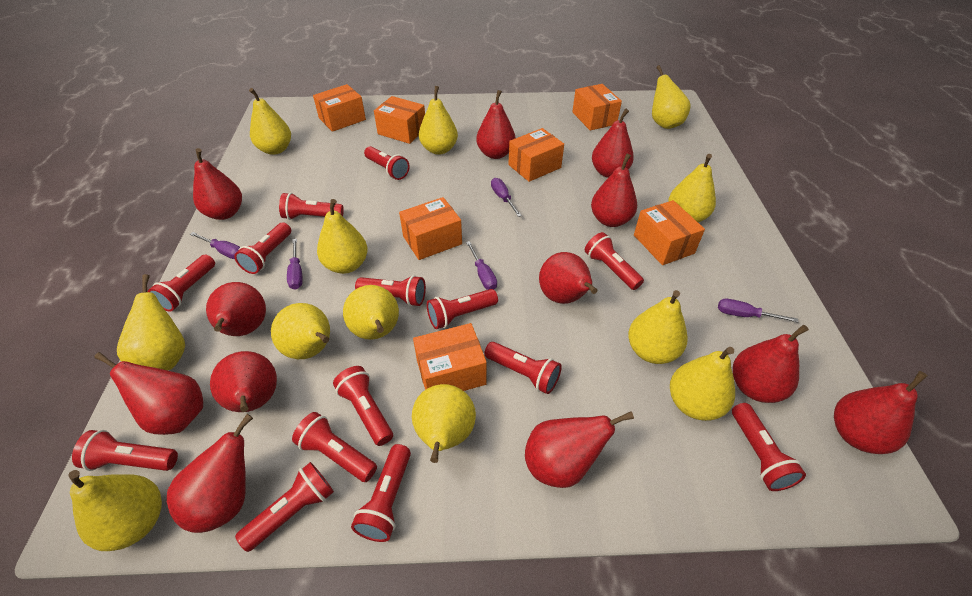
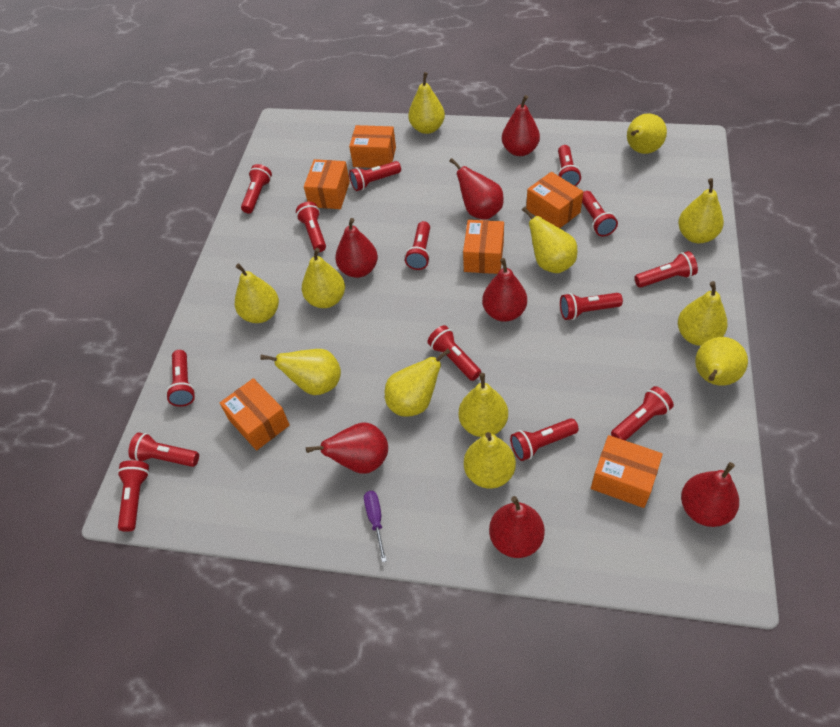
orange box: 7 -> 6
purple screwdriver: 5 -> 1
red pear: 12 -> 7

